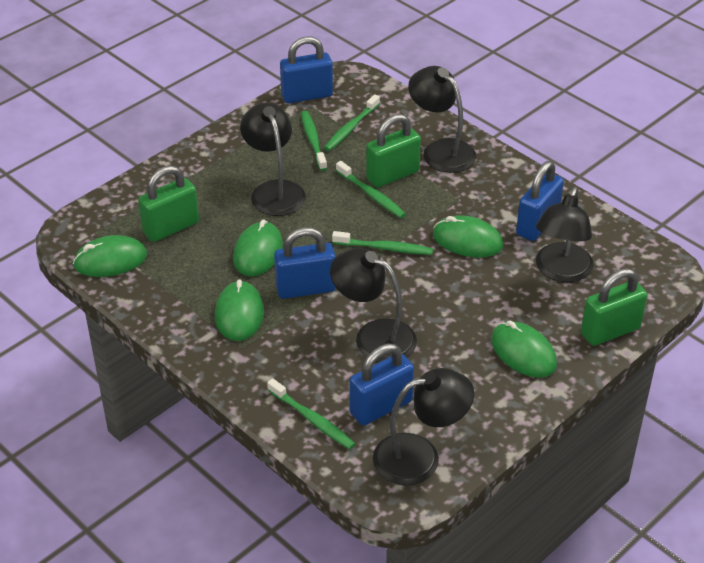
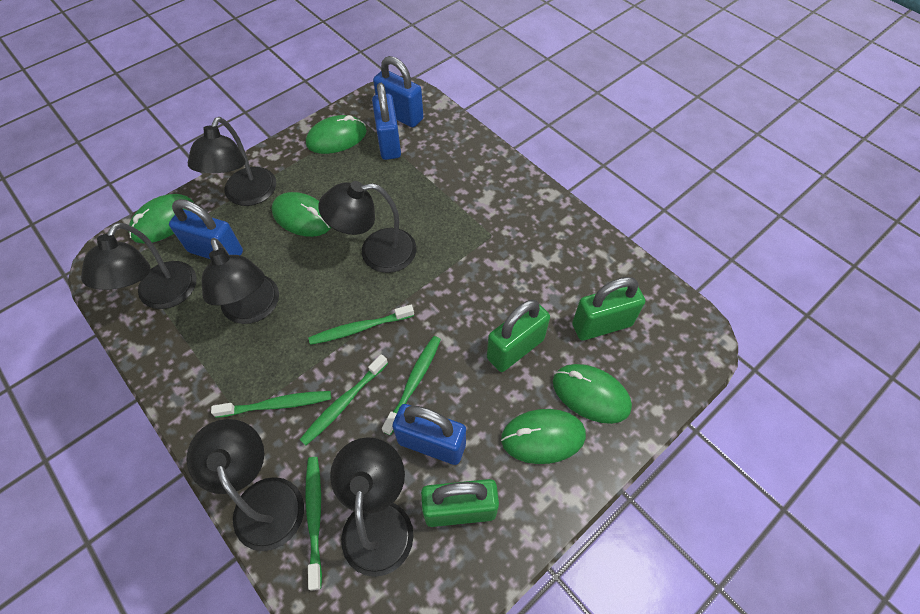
black lamp: 5 -> 6

